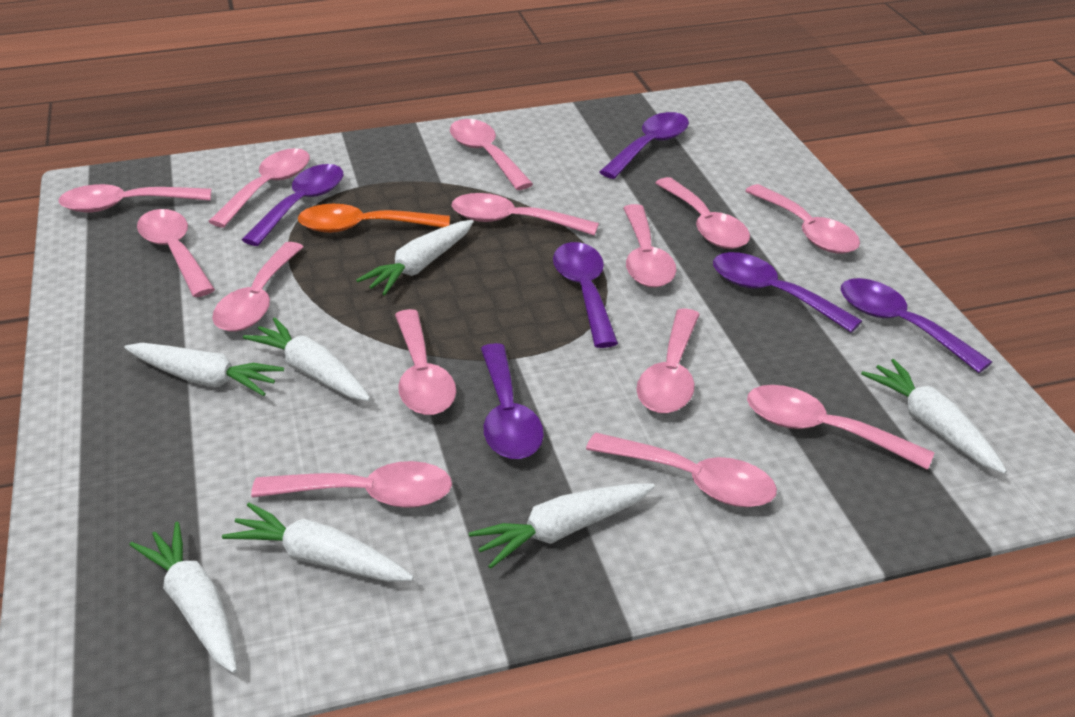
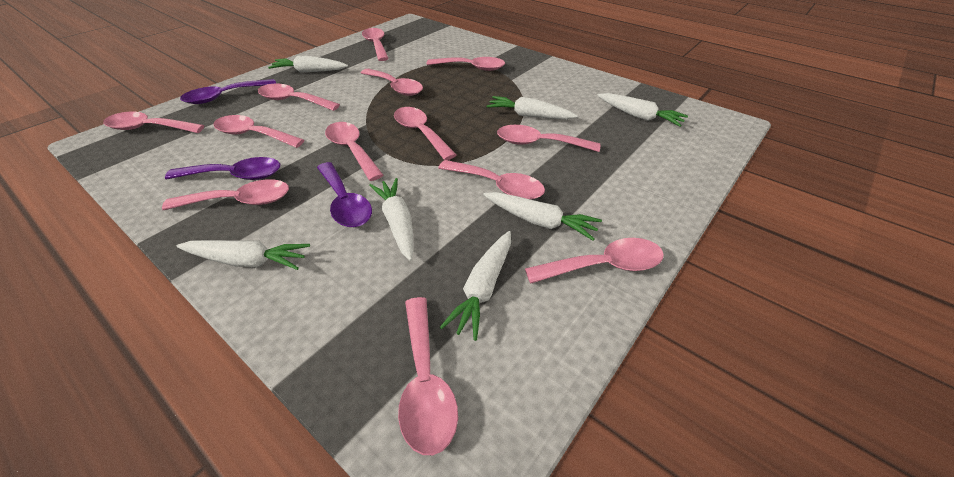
orange spoon: 1 -> 0
pink spoon: 14 -> 13
purple spoon: 6 -> 3

